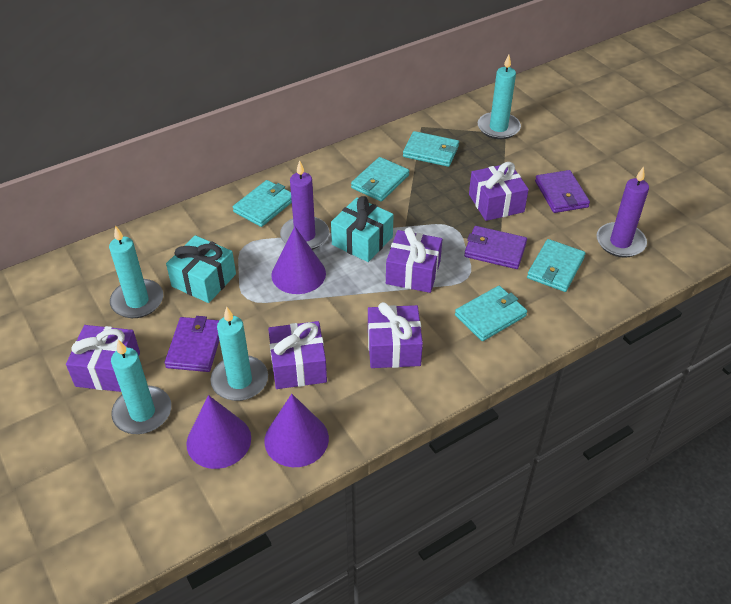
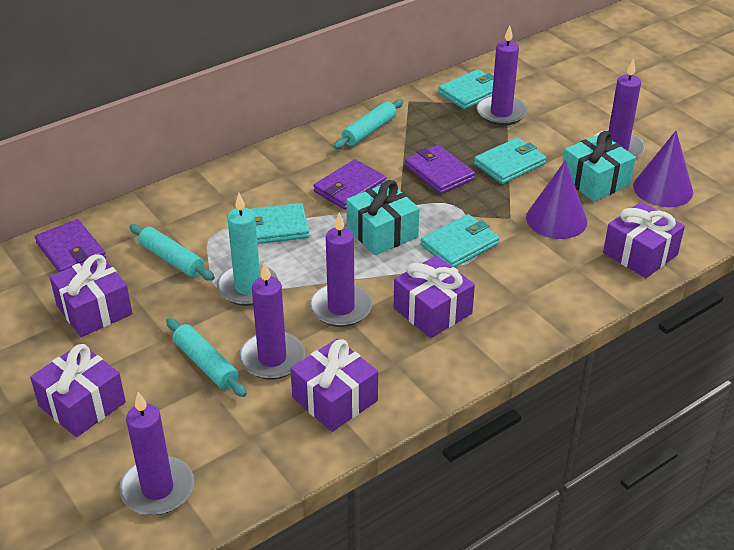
purple candle: 2 -> 5
purple cone: 3 -> 2
turquoise candle: 4 -> 1
turquoise rolling pin: 0 -> 3
turquoise wallet: 5 -> 4

